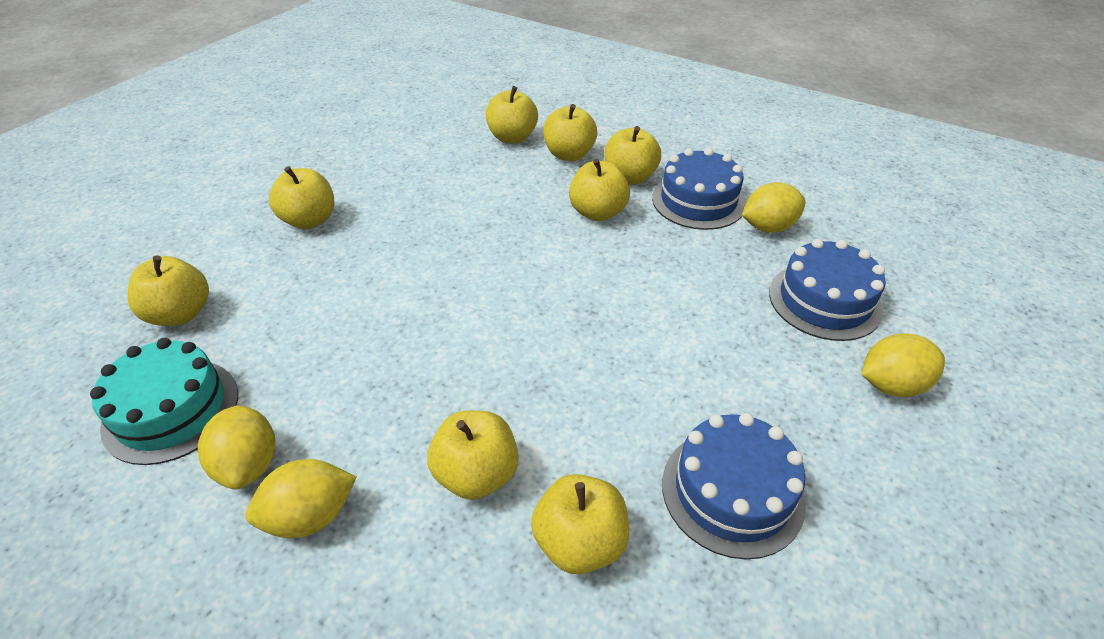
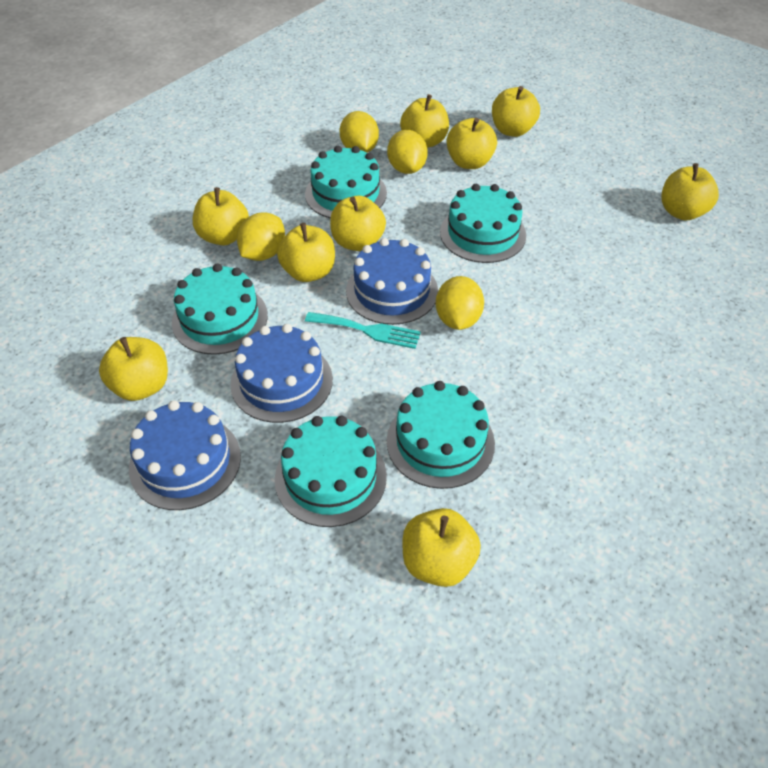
turquoise cake: 1 -> 5
turquoise fork: 0 -> 1
yellow apple: 8 -> 9

